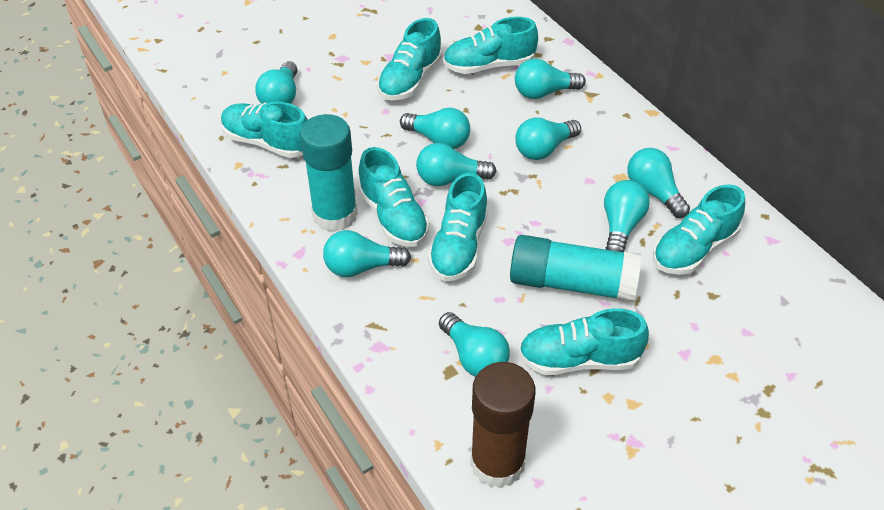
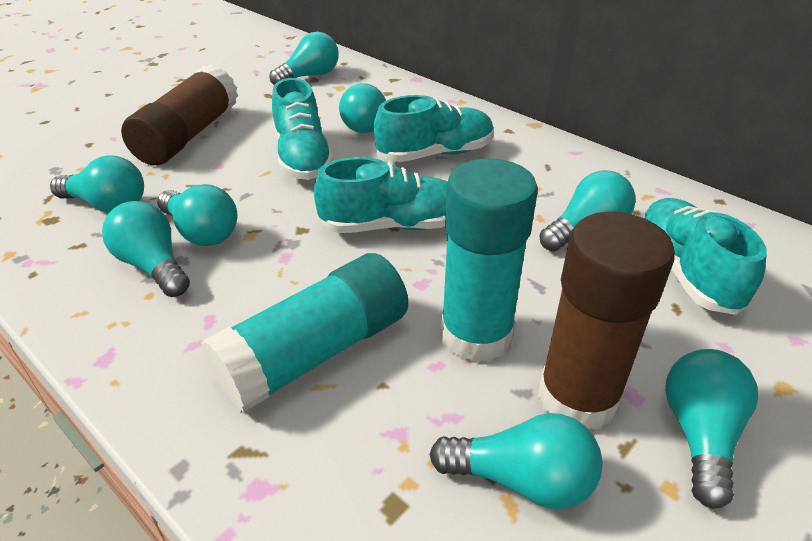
brown glue stick: 1 -> 2
turquoise light bulb: 9 -> 8
turquoise shoe: 7 -> 4

